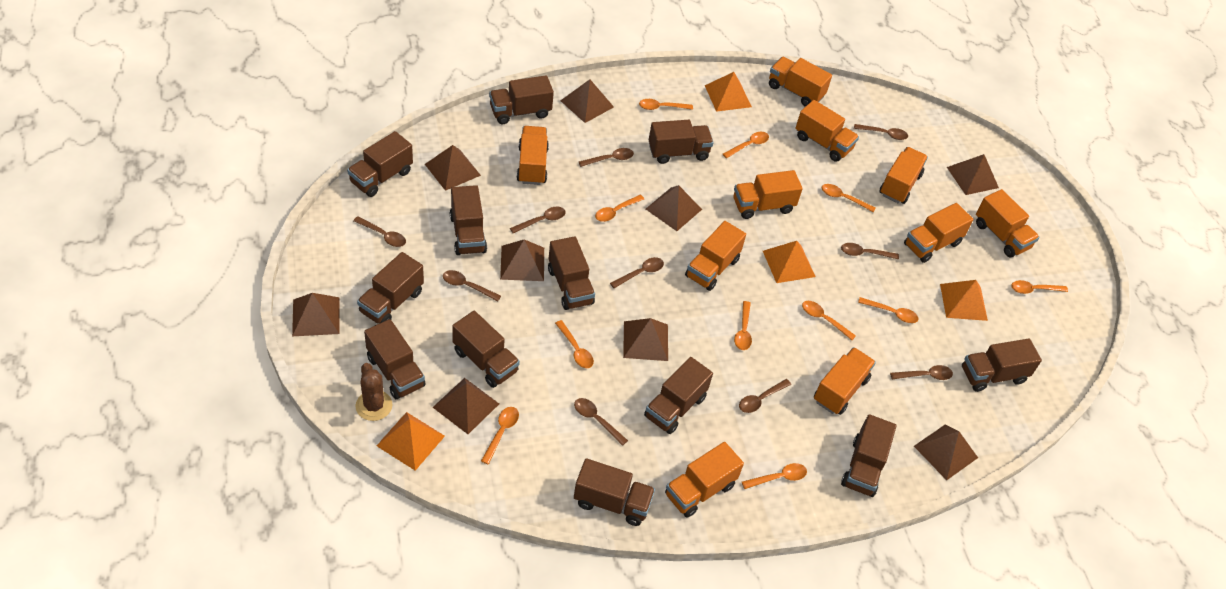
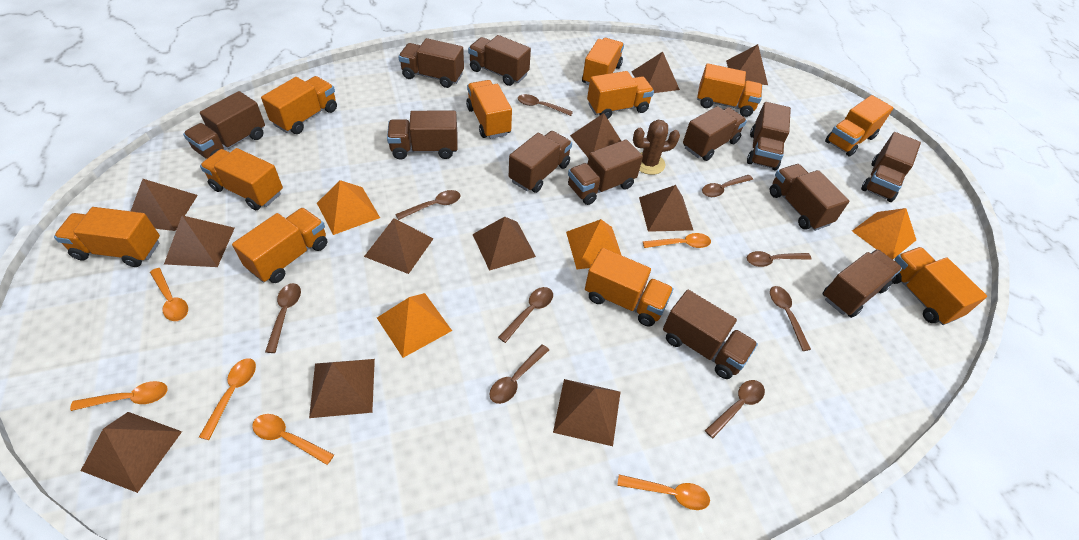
brown pyramid: 9 -> 11
brown spoon: 10 -> 9
orange spoon: 11 -> 6
orange truck: 10 -> 11

